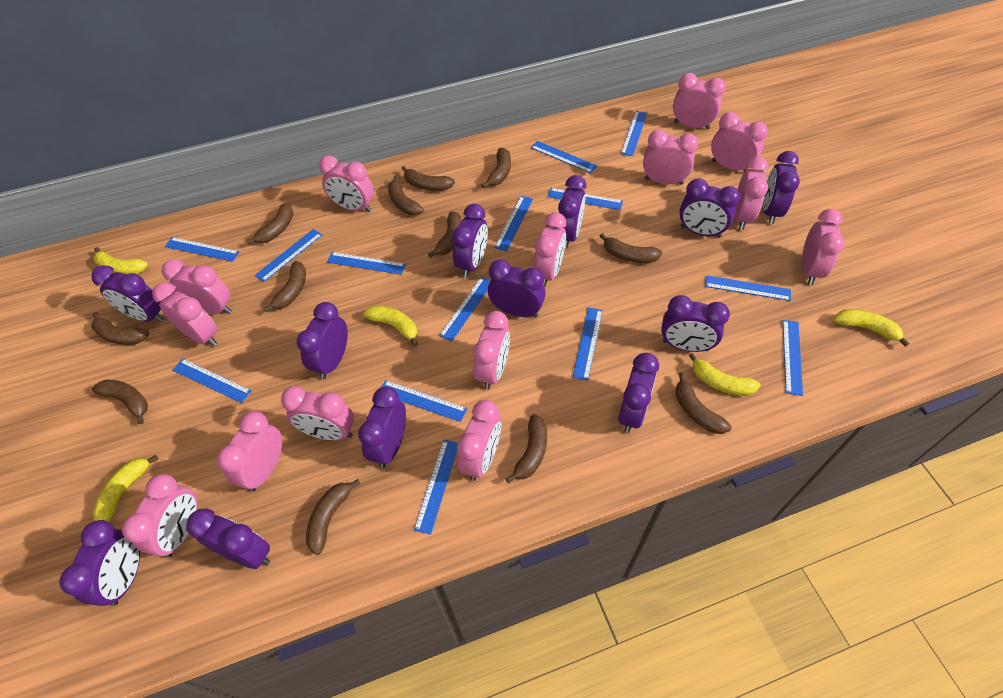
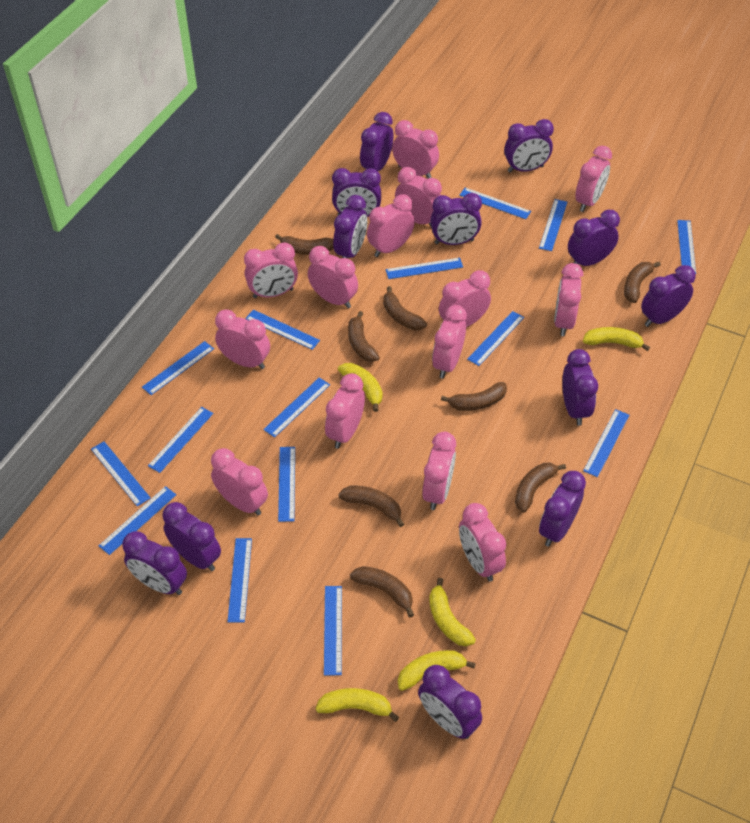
blue ruler: 14 -> 15
brown banana: 12 -> 8

